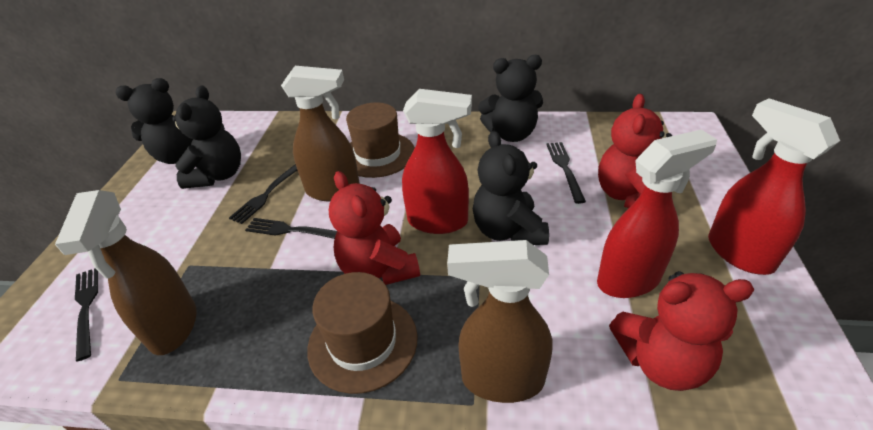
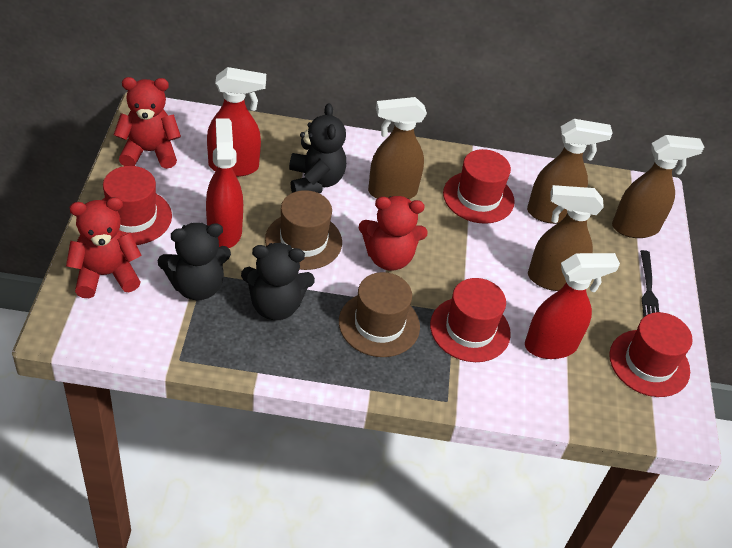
black fork: 4 -> 1
black teddy bear: 4 -> 3
brown spray bottle: 3 -> 4
red hat: 0 -> 4

